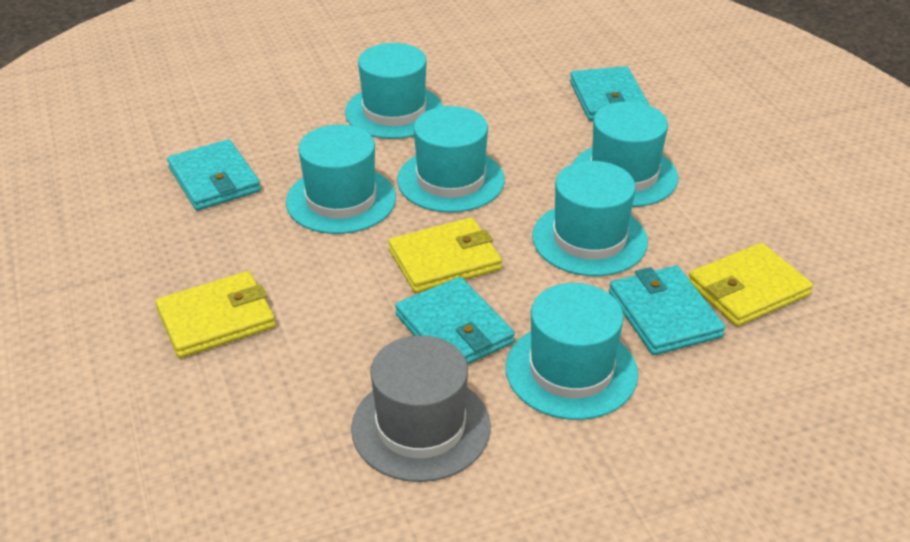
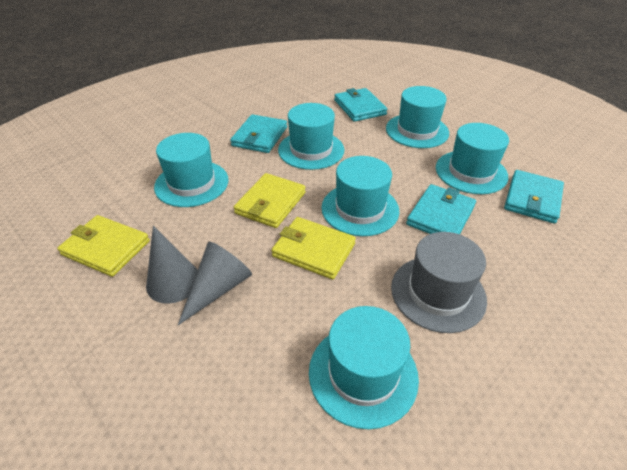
grey cone: 0 -> 2

